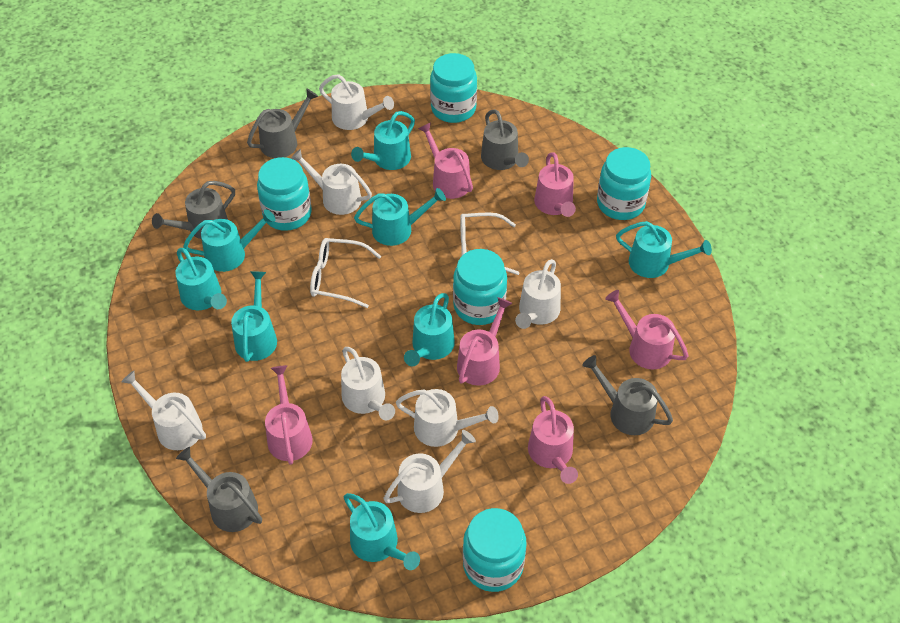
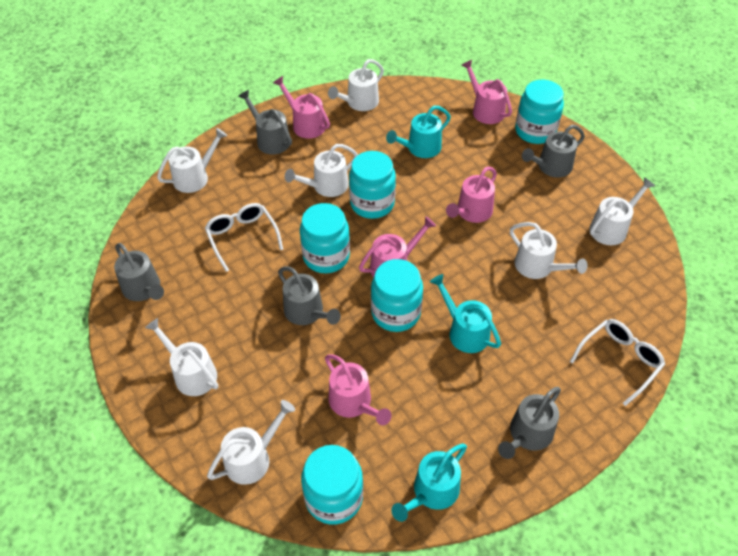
pink watering can: 6 -> 5
turquoise watering can: 8 -> 3

